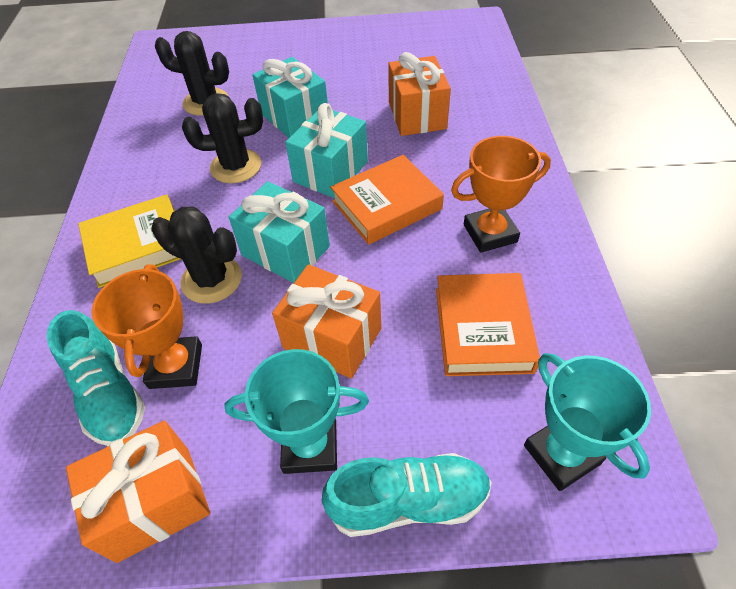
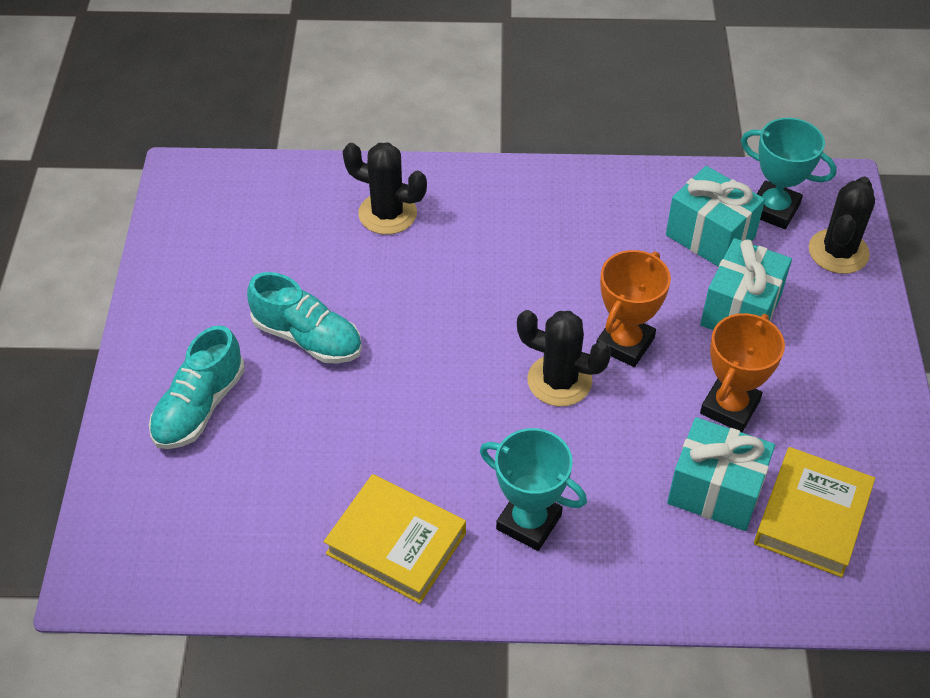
orange book: 2 -> 0
orange gift: 3 -> 0
yellow book: 1 -> 2

